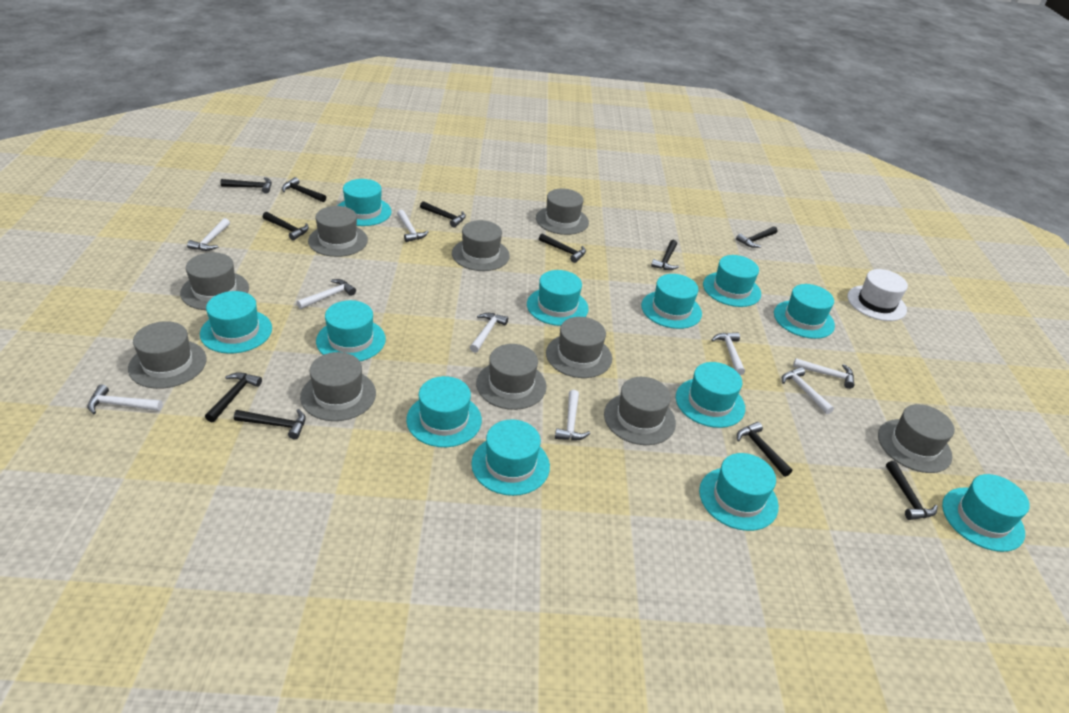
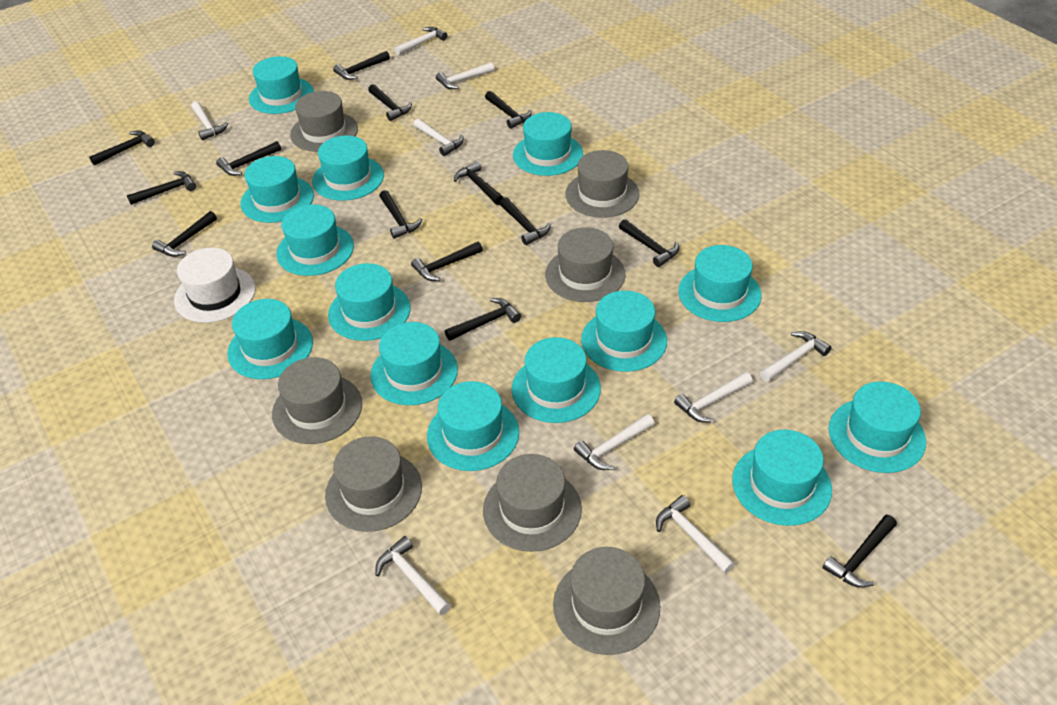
black hammer: 11 -> 14
grey hat: 10 -> 7
turquoise hat: 12 -> 14

